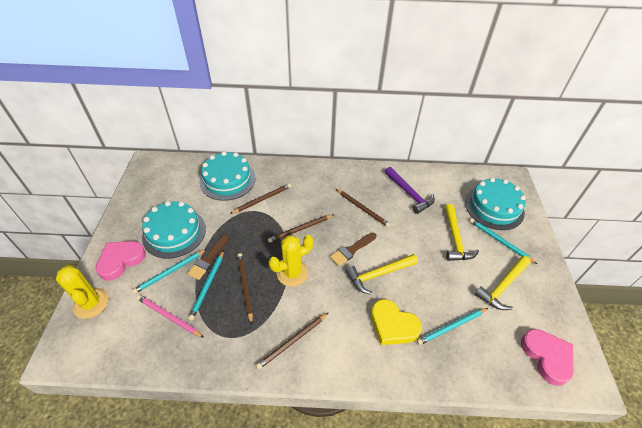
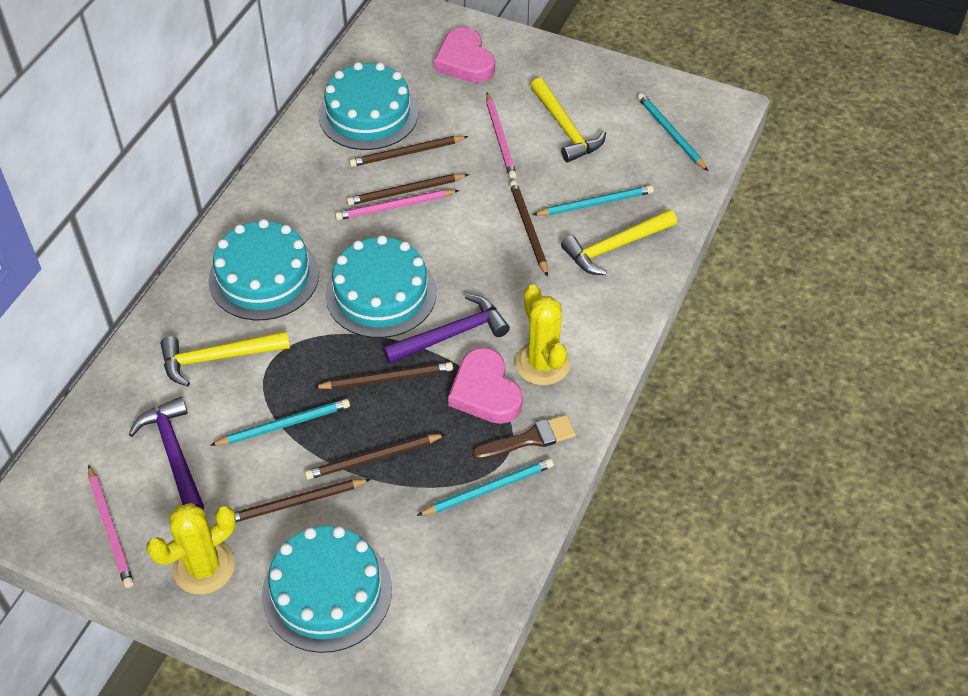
brown brush: 2 -> 1
brown pencil: 5 -> 6
pink pencil: 1 -> 3
purple hammer: 1 -> 2
turquoise cake: 3 -> 4
yellow heart: 1 -> 0

